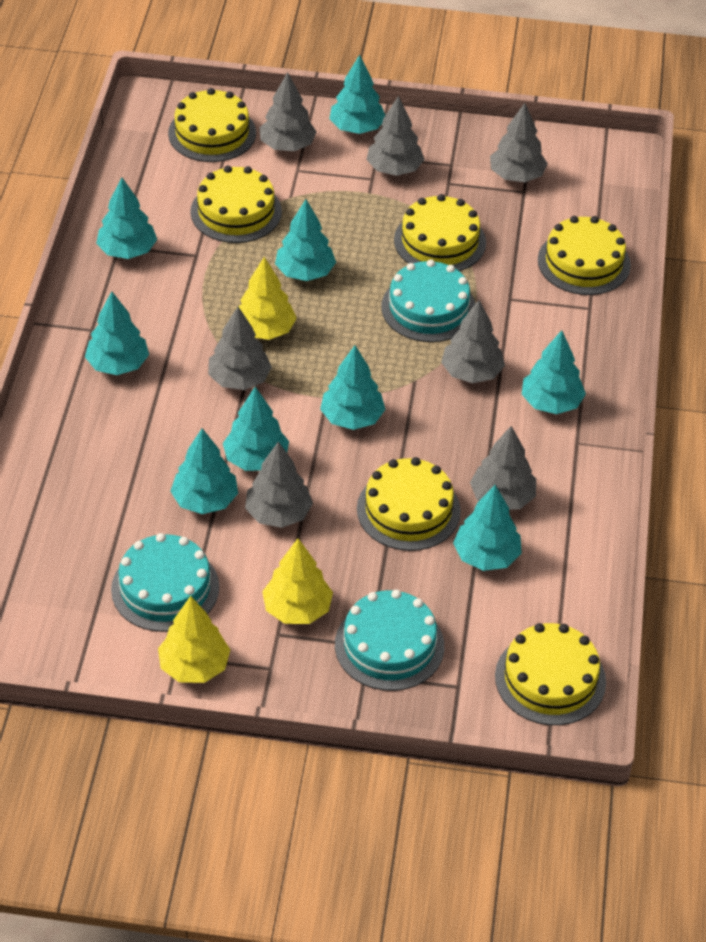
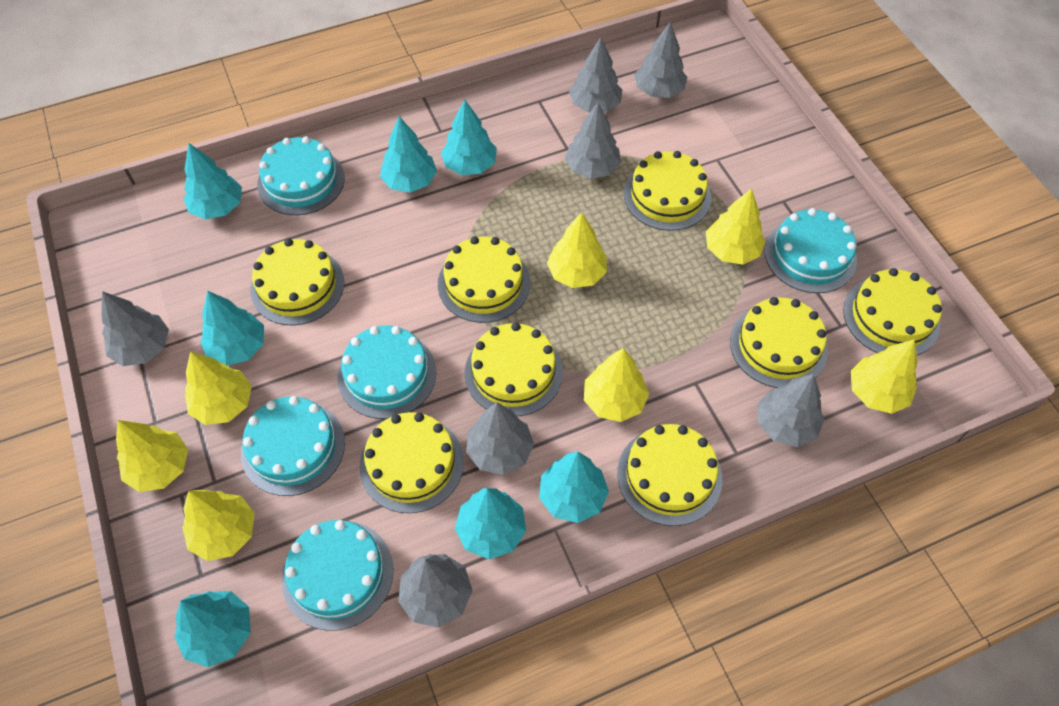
turquoise cake: 3 -> 5
turquoise tree: 9 -> 7
yellow cake: 6 -> 8
yellow tree: 3 -> 7

